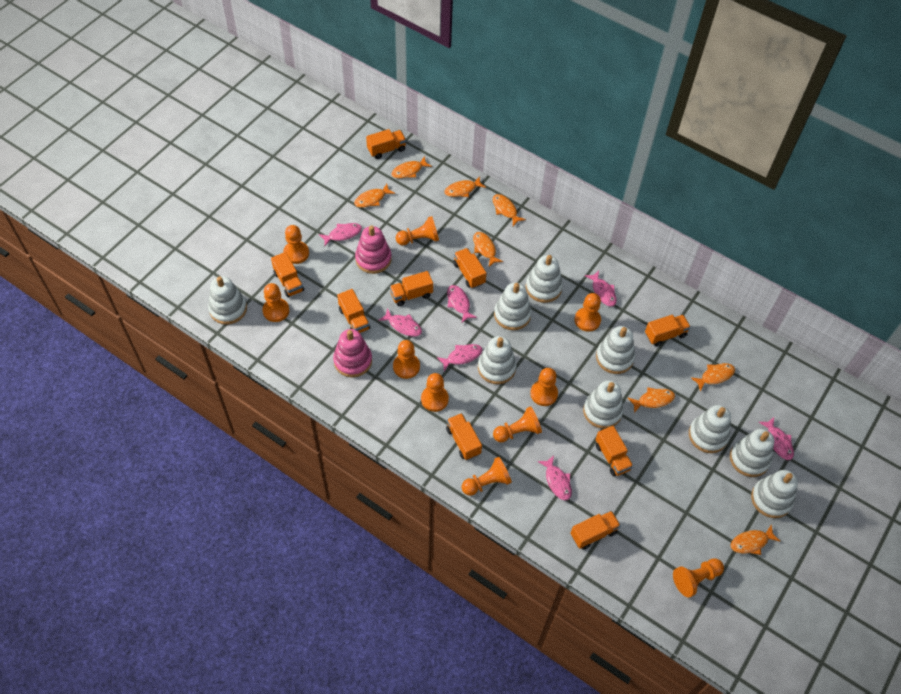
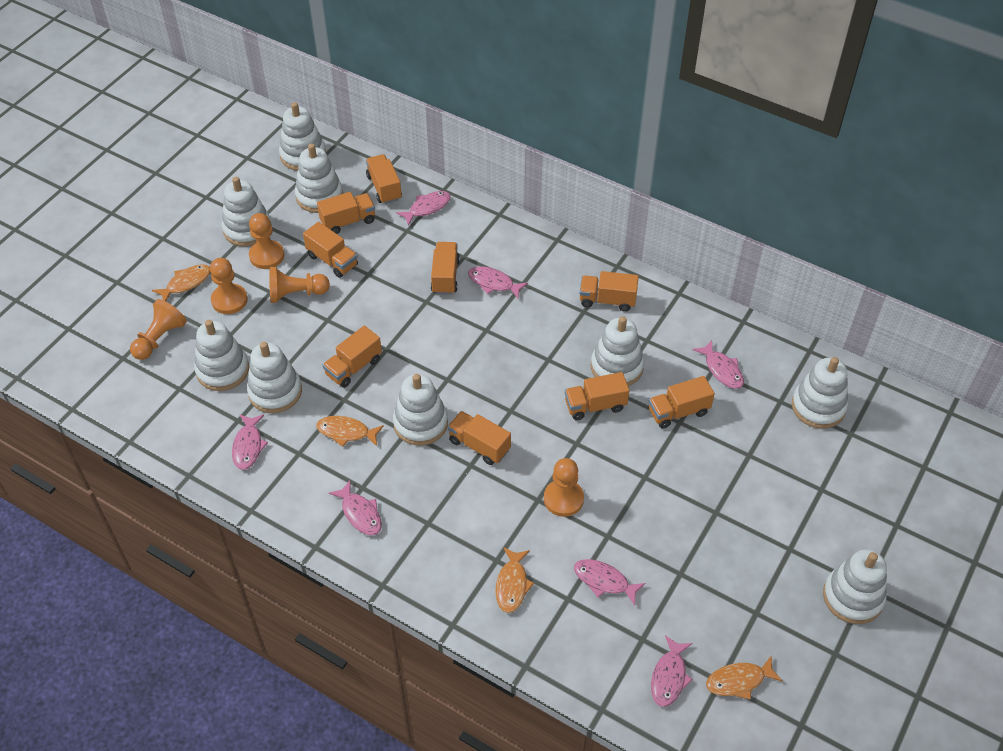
orange fish: 8 -> 4
orange pawn: 10 -> 5
pink stacking toy: 2 -> 0

